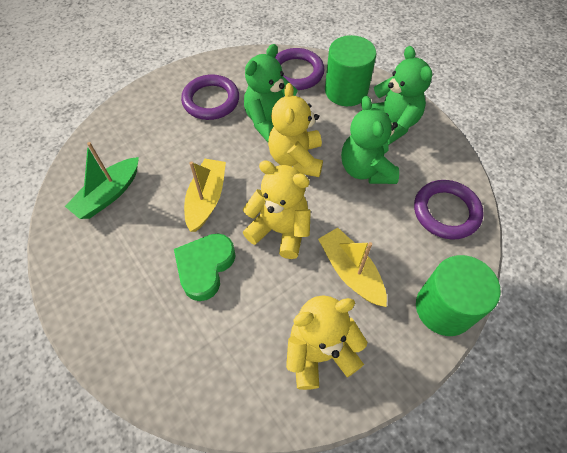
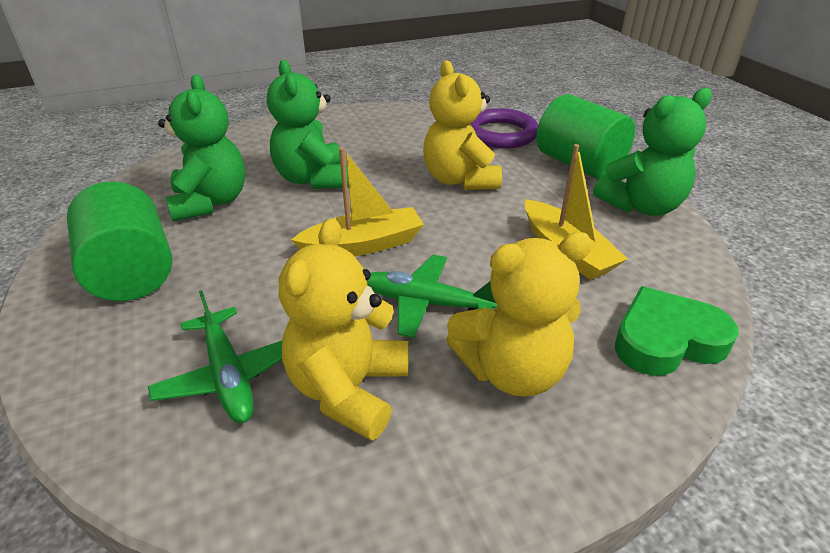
green boat: 1 -> 0
green plane: 0 -> 2
purple ring: 3 -> 1

